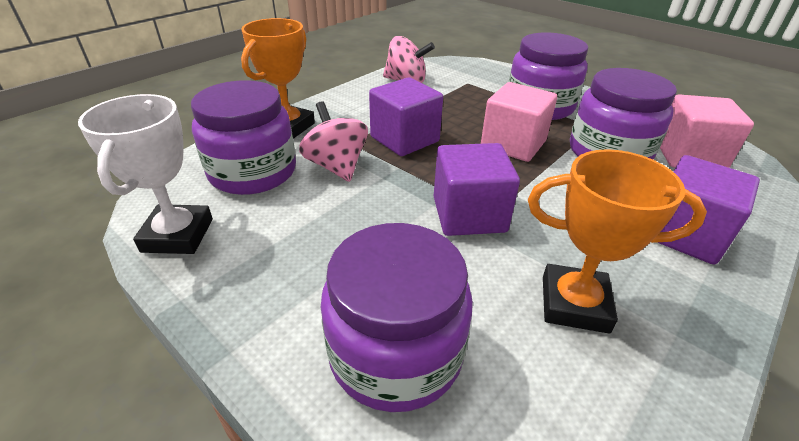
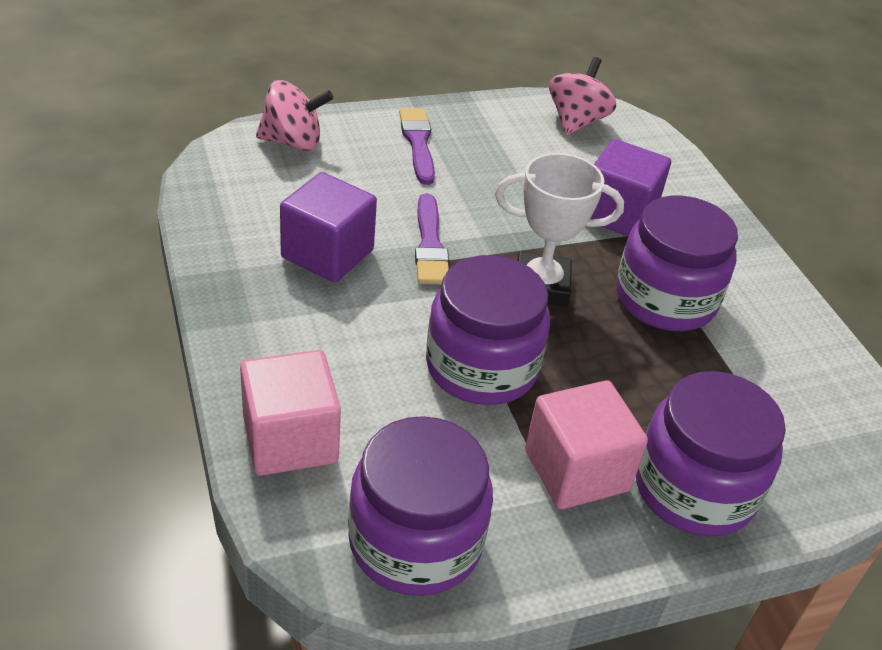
orange trophy: 2 -> 0
purple brush: 0 -> 2
purple cube: 3 -> 2

